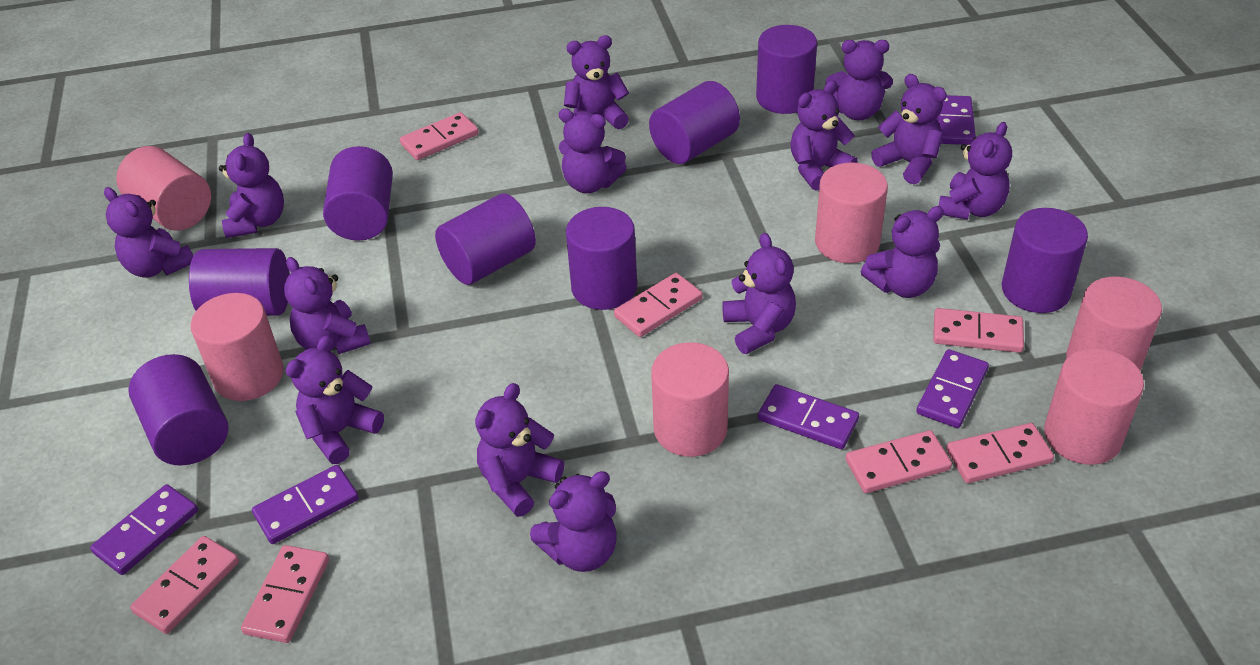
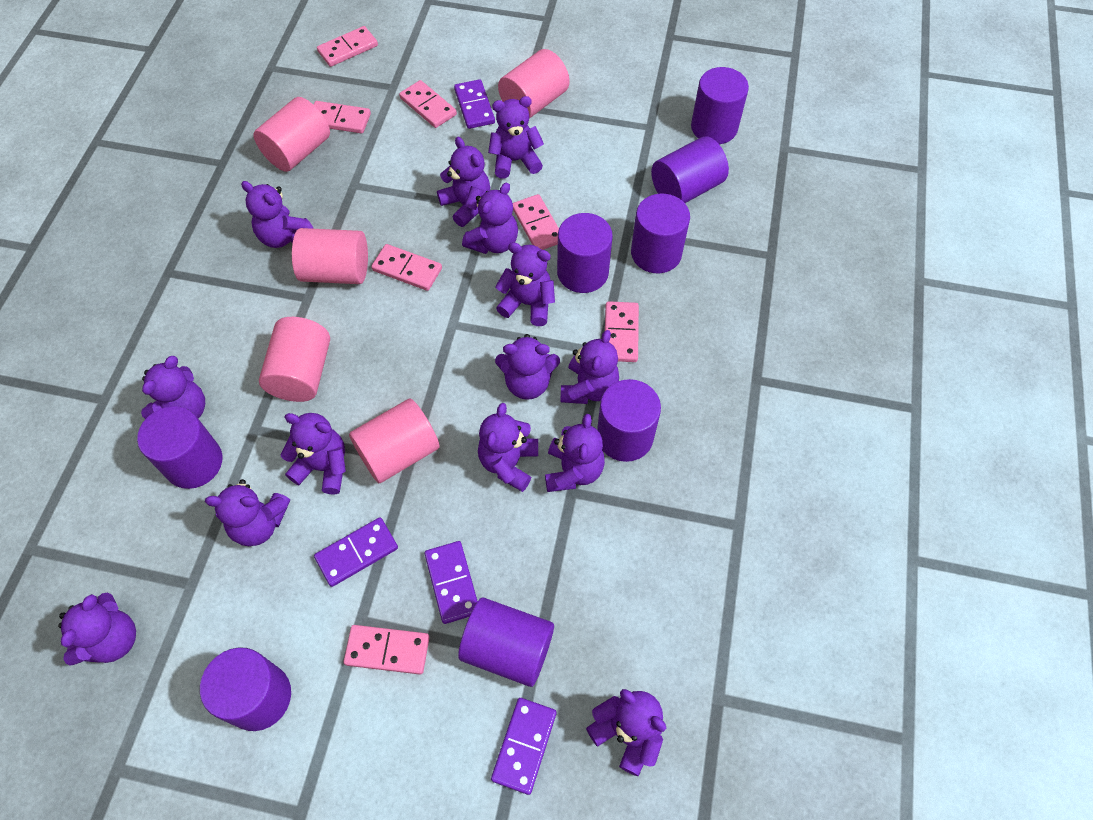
pink cylinder: 6 -> 5
purple domino: 5 -> 4

